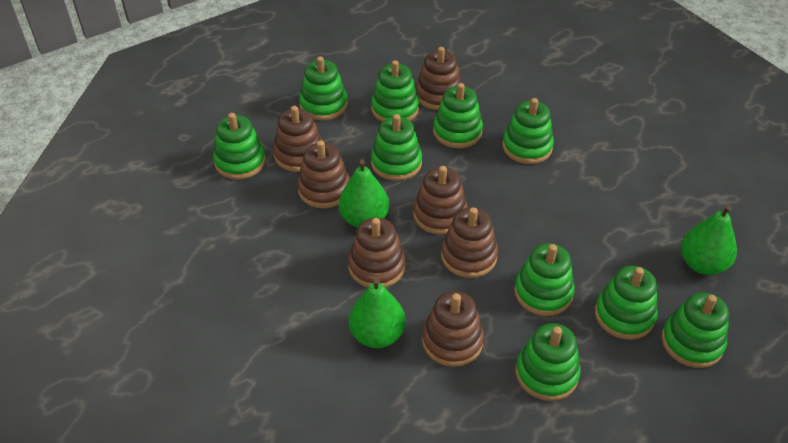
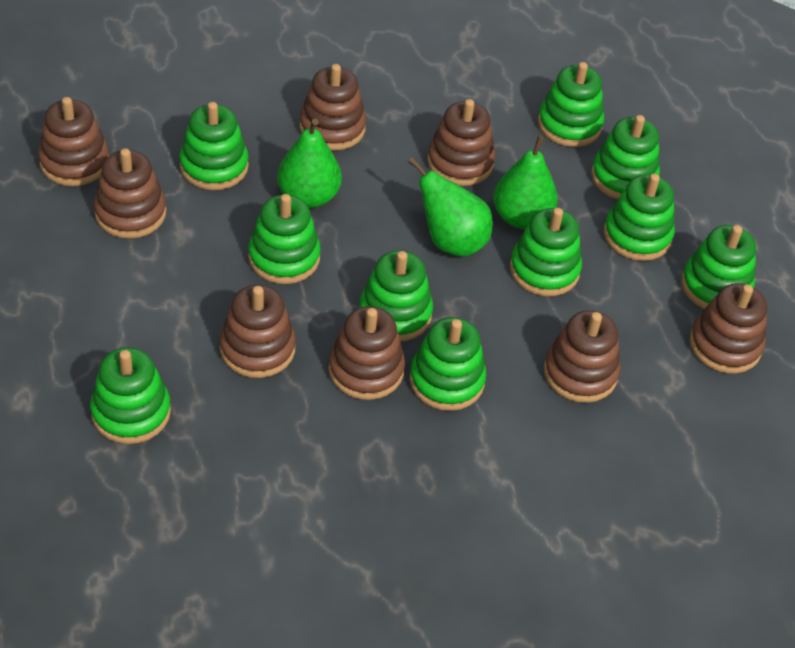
brown stacking toy: 7 -> 8

